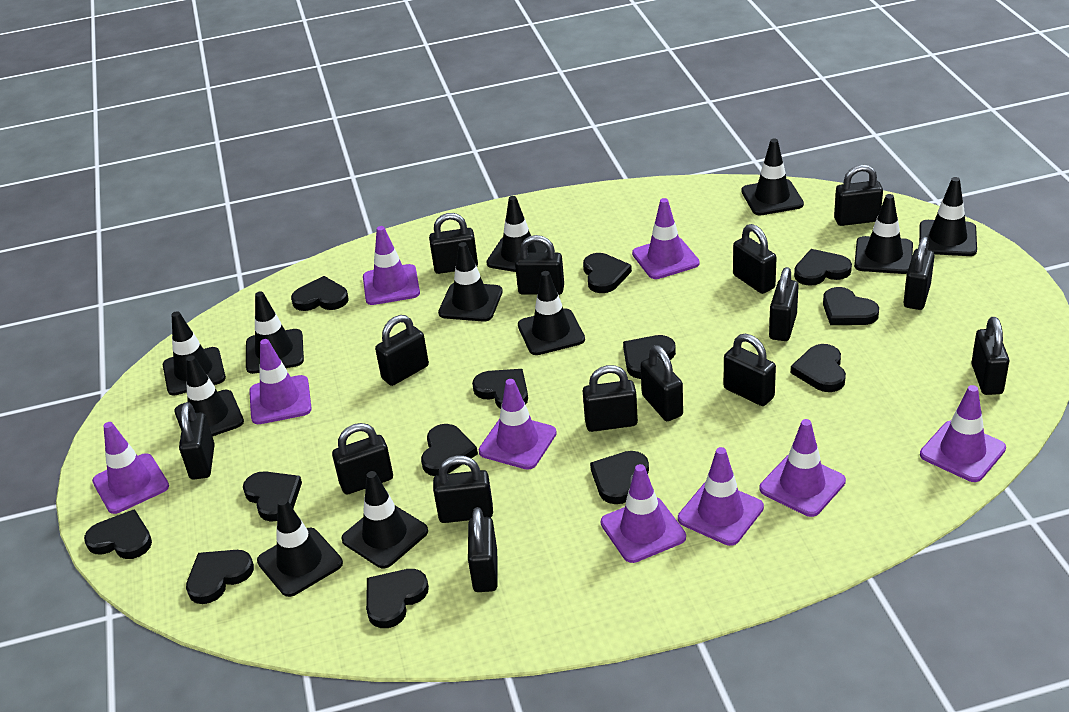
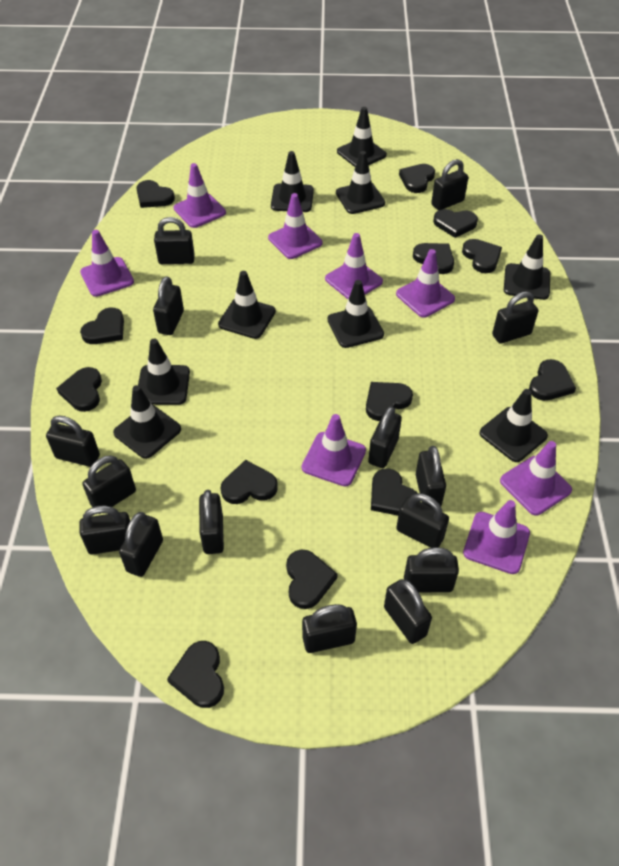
black traffic cone: 11 -> 9
purple traffic cone: 9 -> 8

